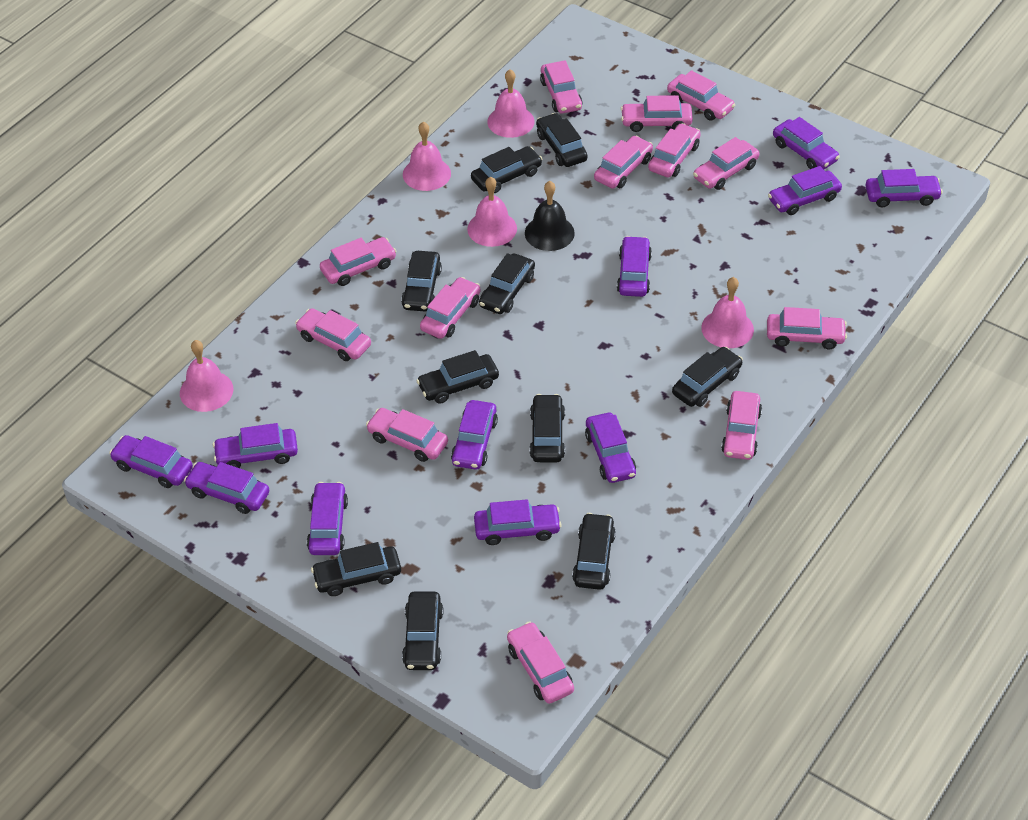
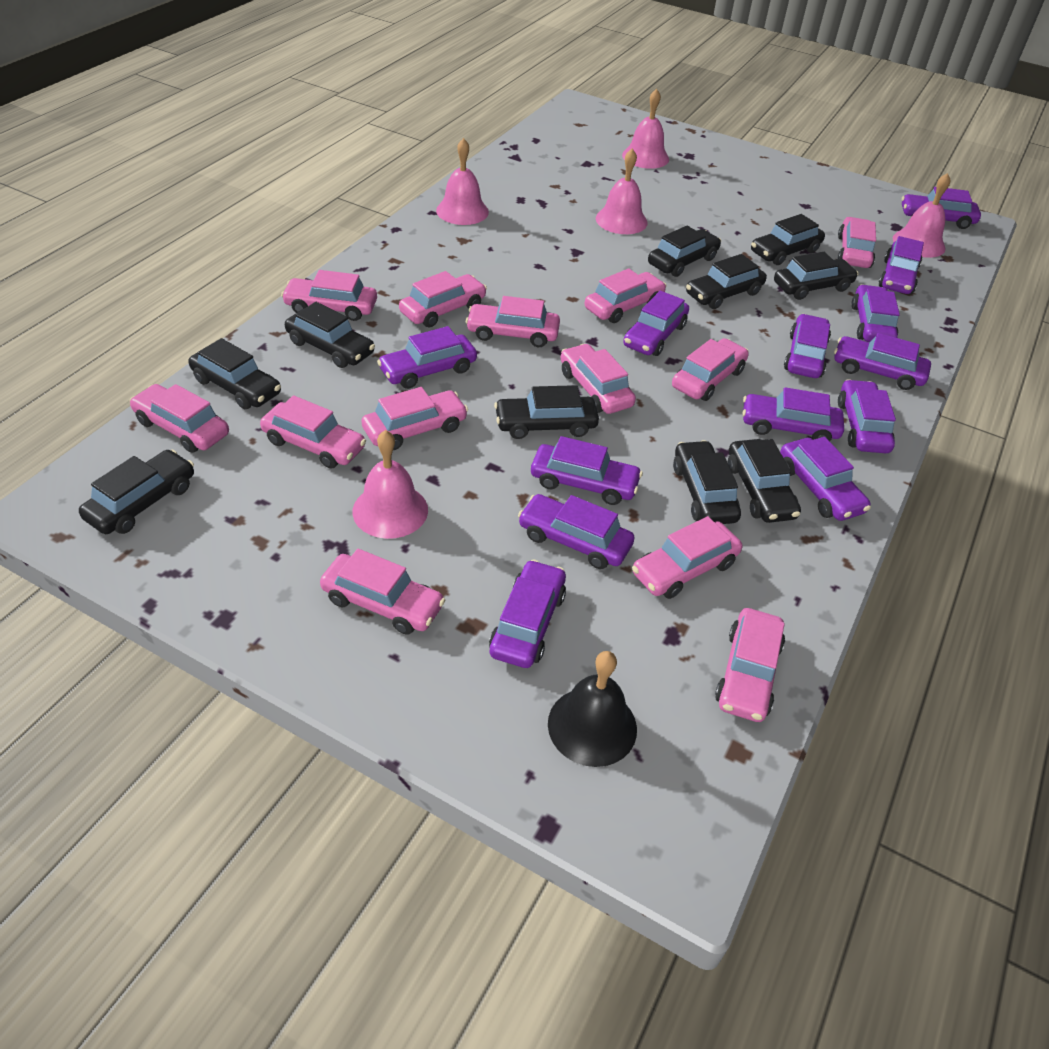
purple car: 11 -> 13

